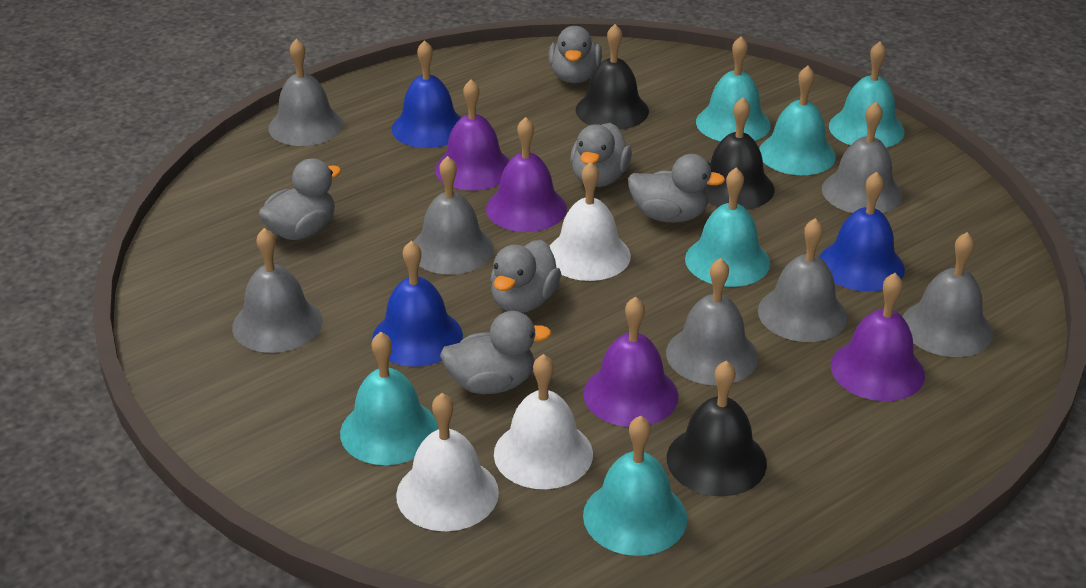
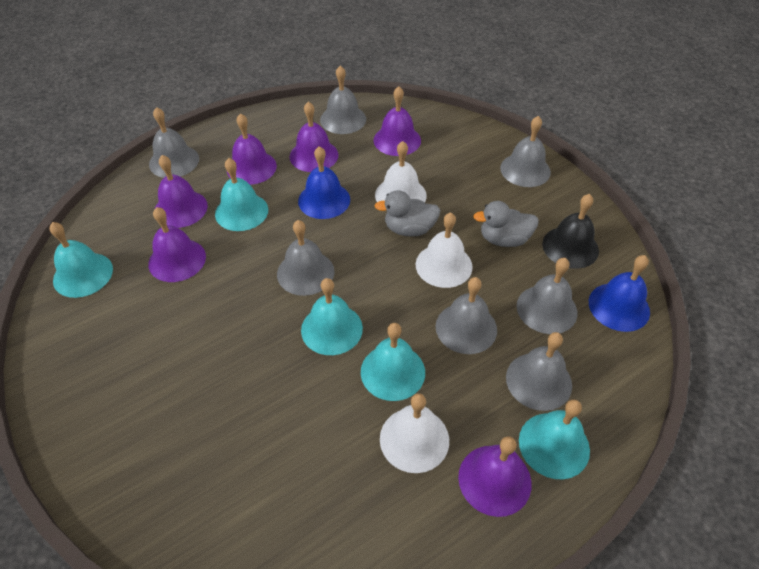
black bell: 3 -> 1
blue bell: 3 -> 2
grey duck: 6 -> 2
purple bell: 4 -> 6
turquoise bell: 6 -> 5

